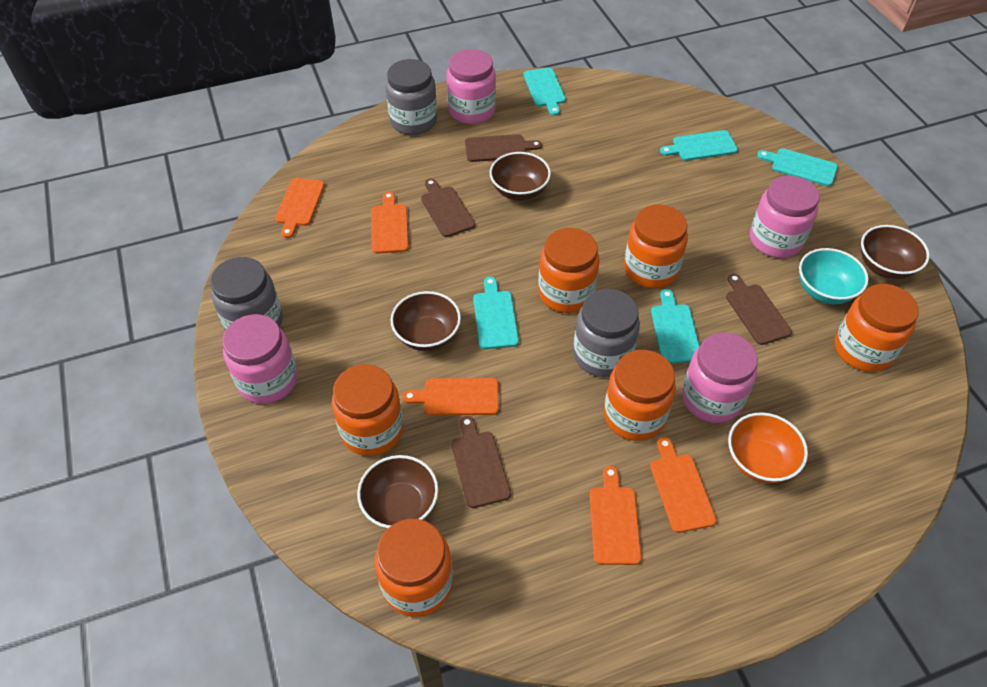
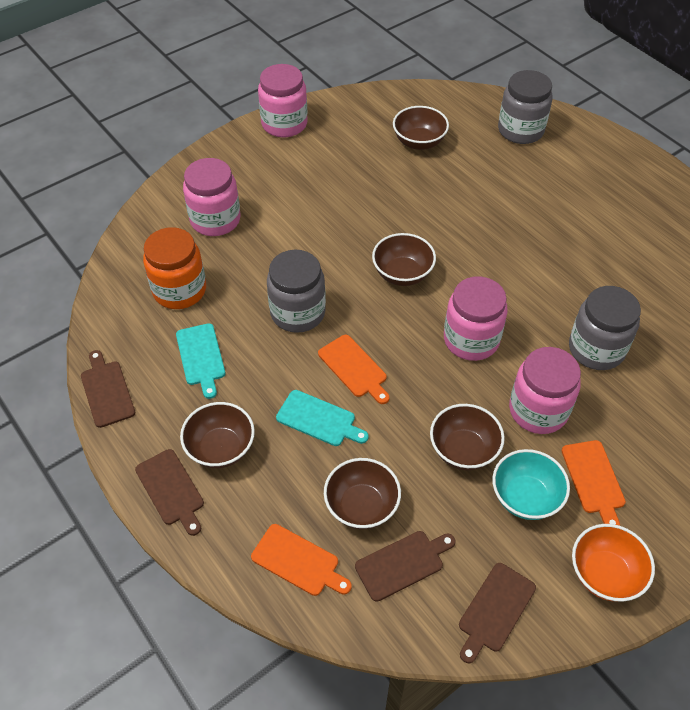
brown bowl: 4 -> 5
orange cutting board: 5 -> 3
orange jar: 6 -> 1
turquoise cutting board: 5 -> 2

